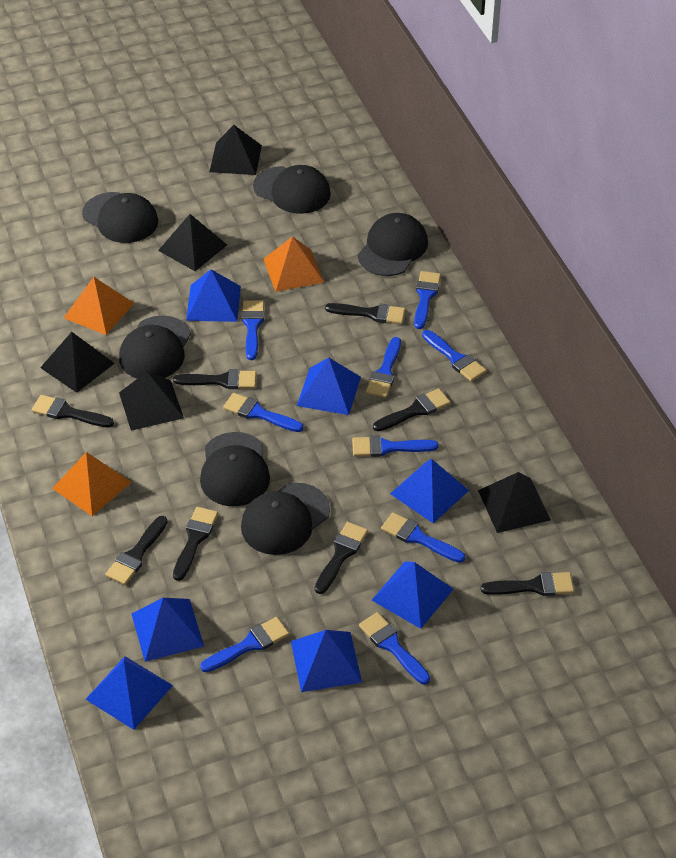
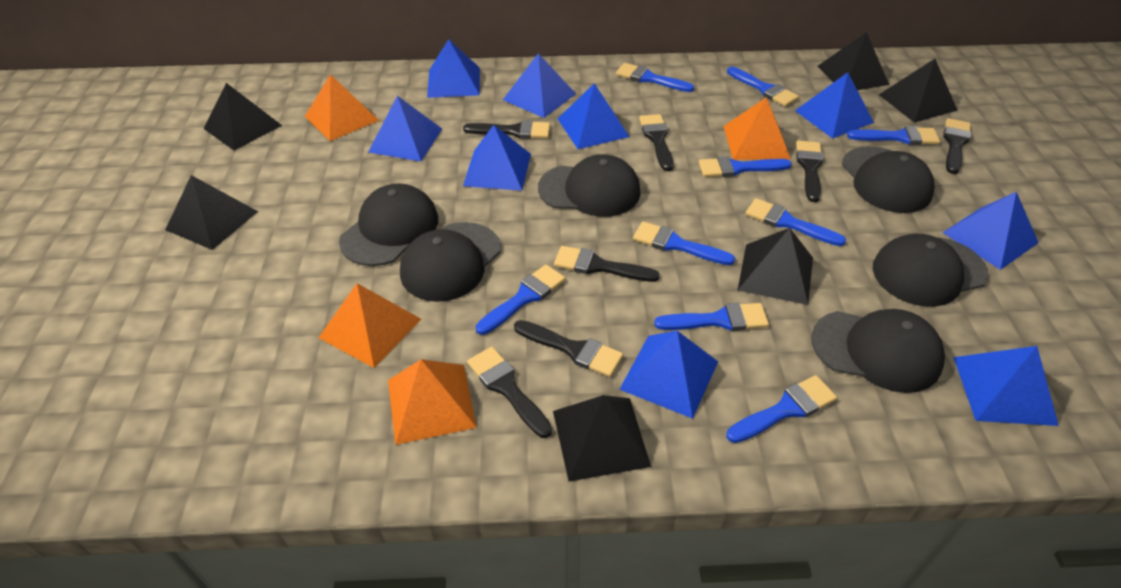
black brush: 8 -> 7
black pyramid: 5 -> 6
blue pyramid: 7 -> 9
orange pyramid: 3 -> 4

